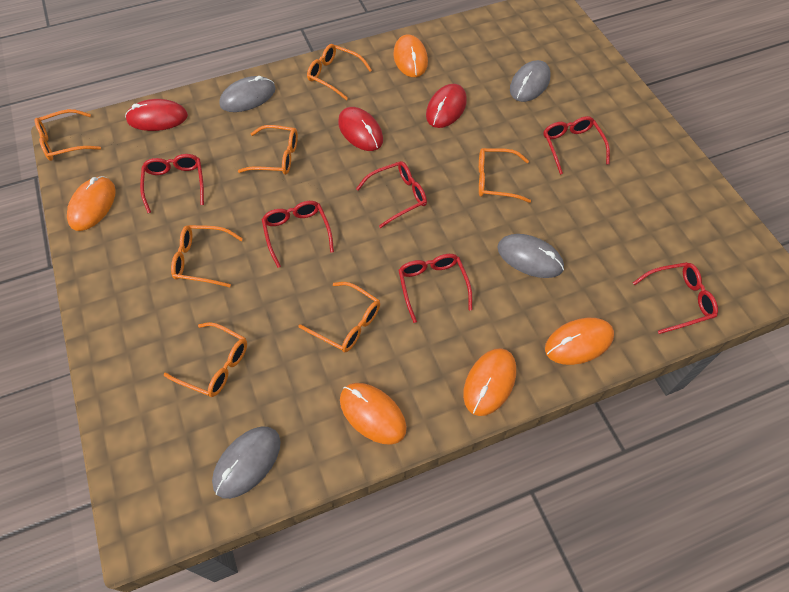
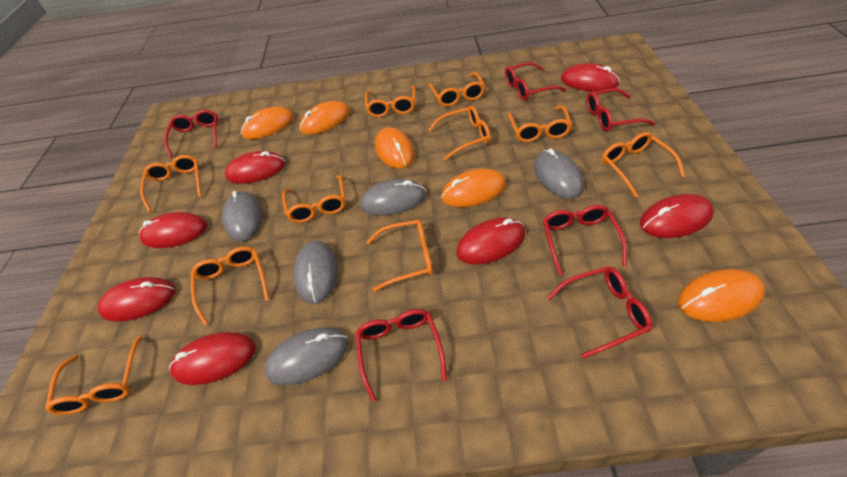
grey mouse: 4 -> 5
orange glasses: 7 -> 10
red mouse: 3 -> 7

